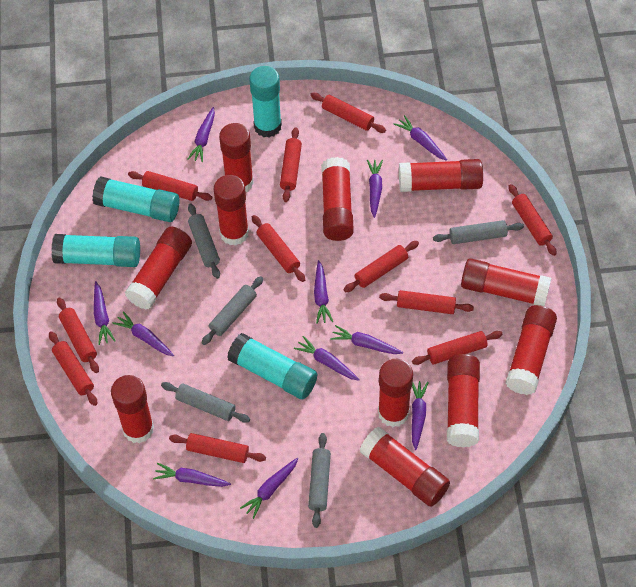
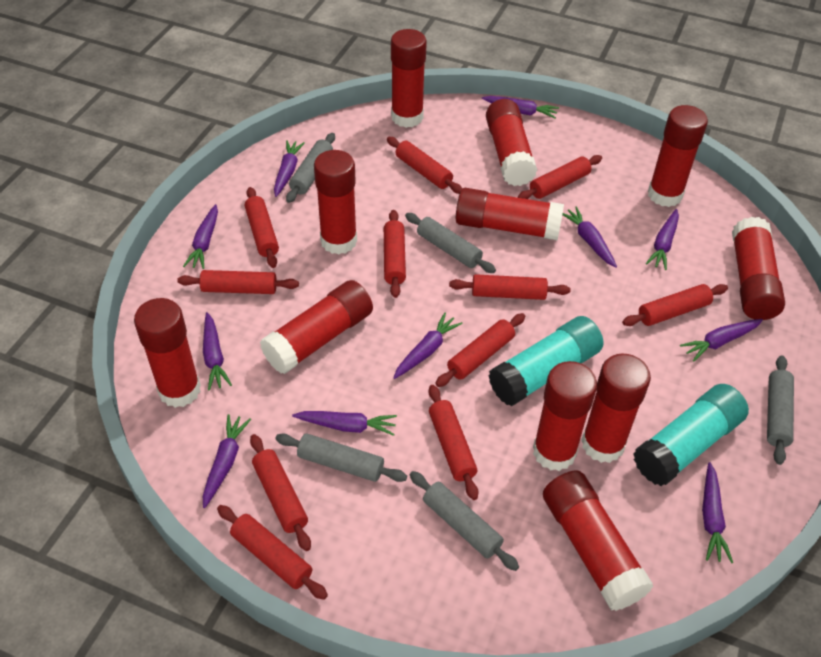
turquoise glue stick: 4 -> 2

